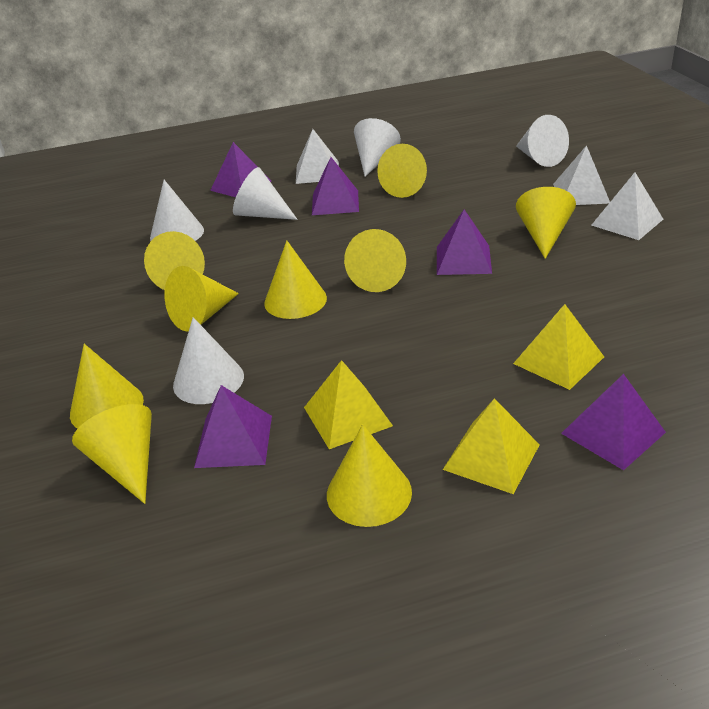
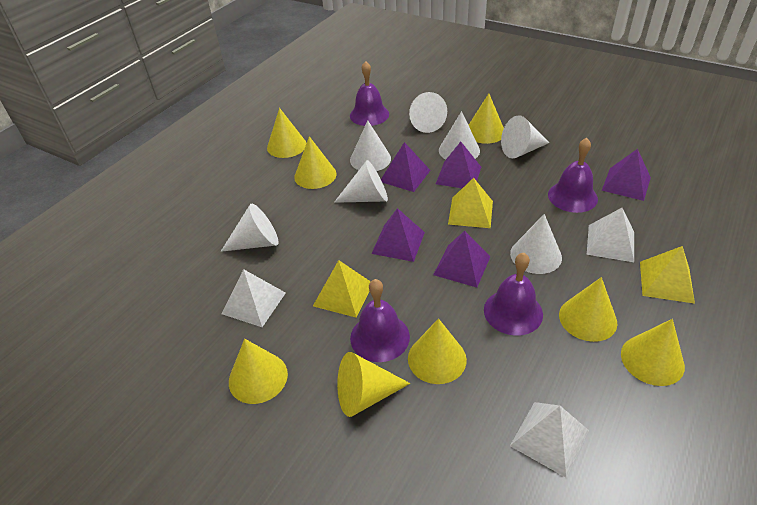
purple bell: 0 -> 4
white cone: 5 -> 7
yellow cone: 9 -> 8

